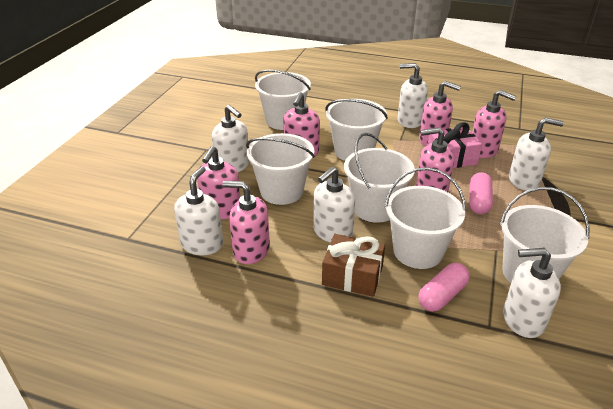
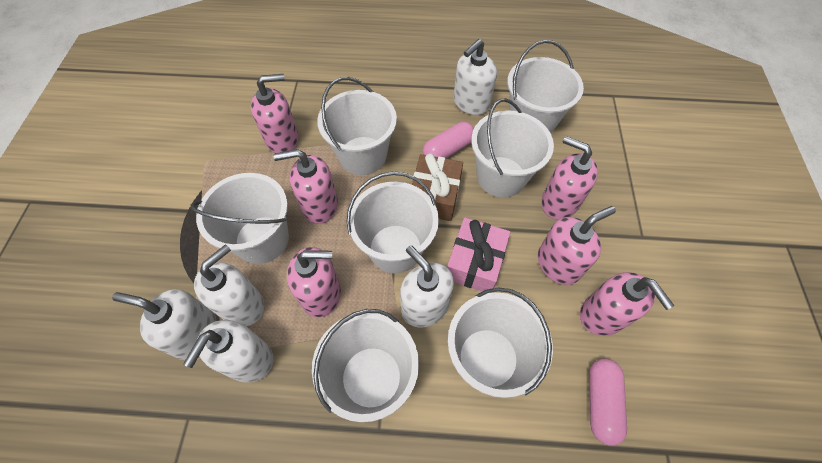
white bucket: 6 -> 7
white soap dispenser: 6 -> 5

